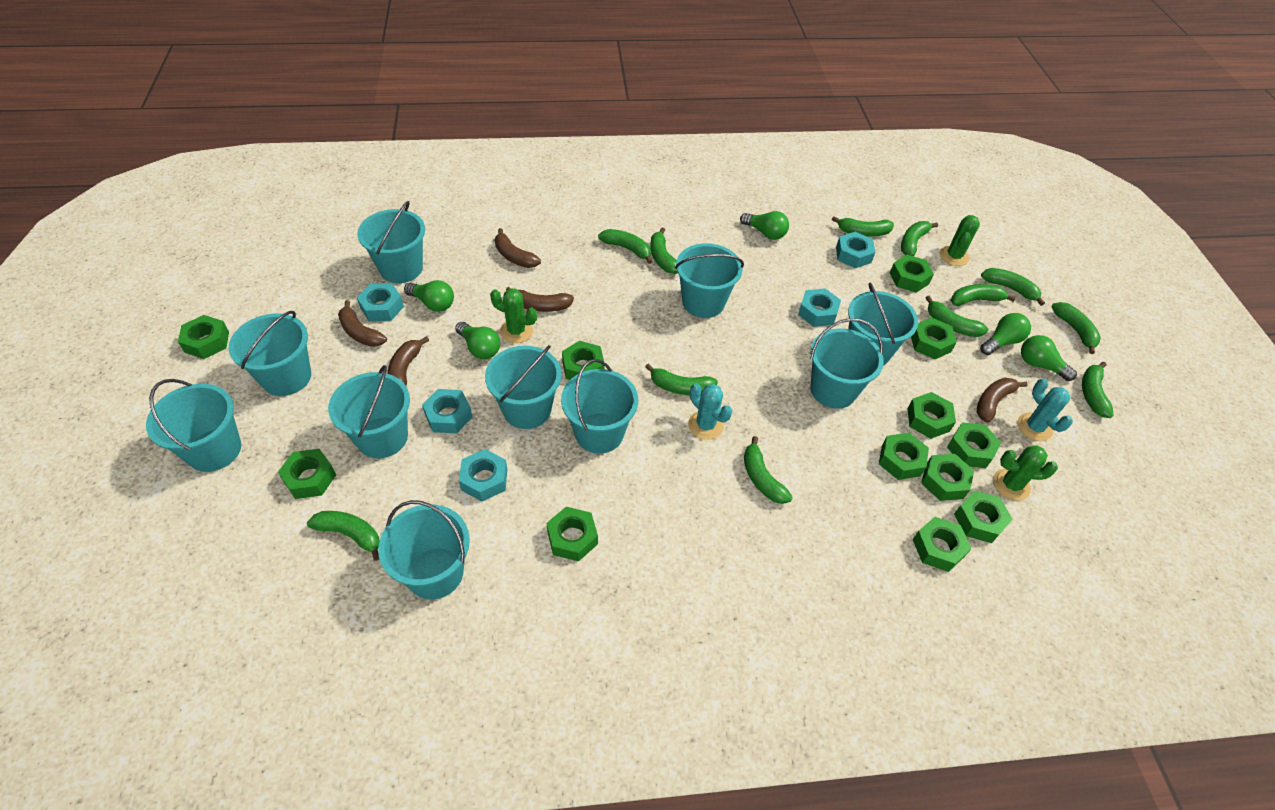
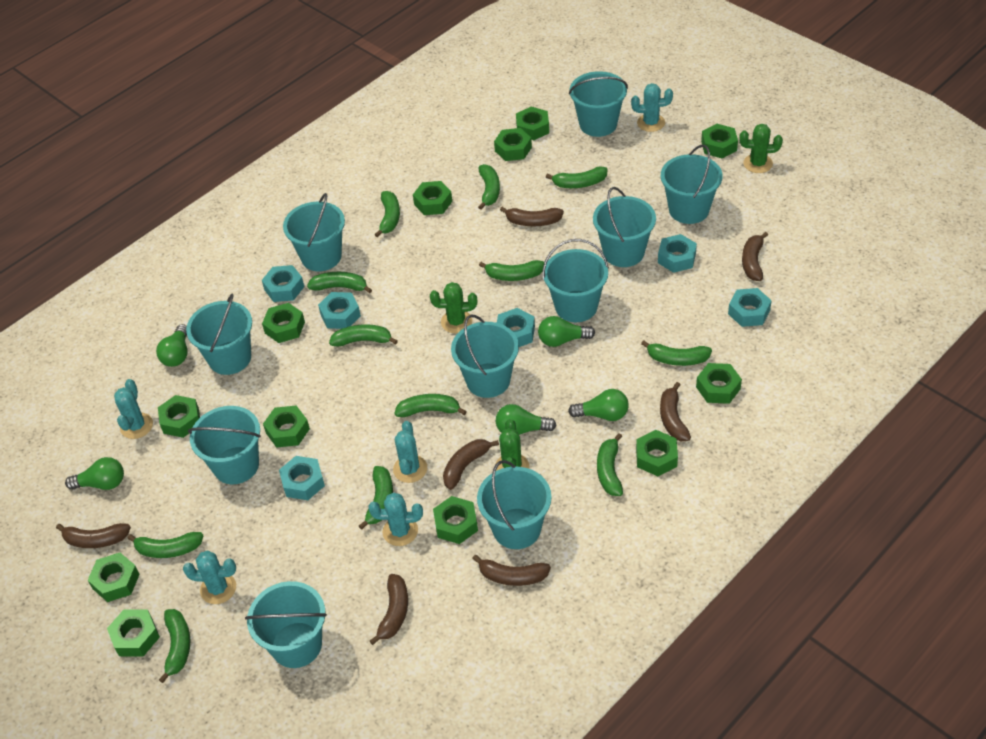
brown banana: 5 -> 7
turquoise cactus: 2 -> 5
turquoise nut: 5 -> 6

